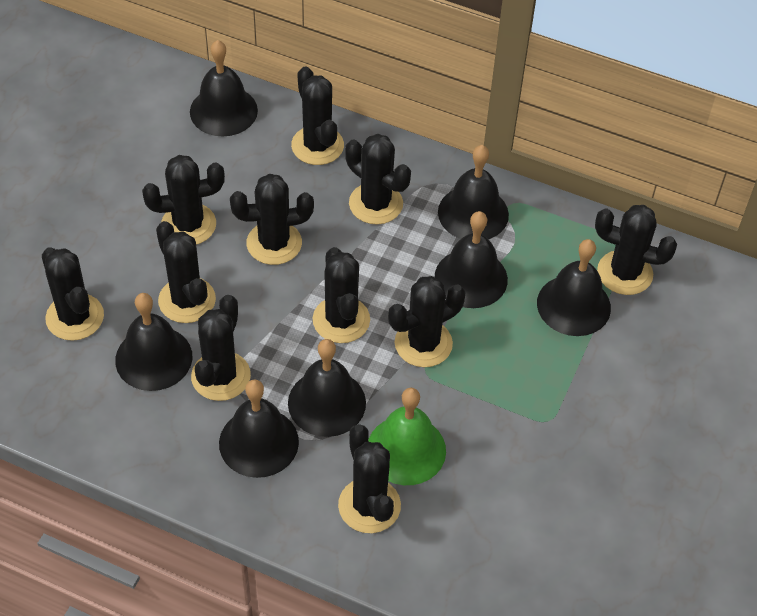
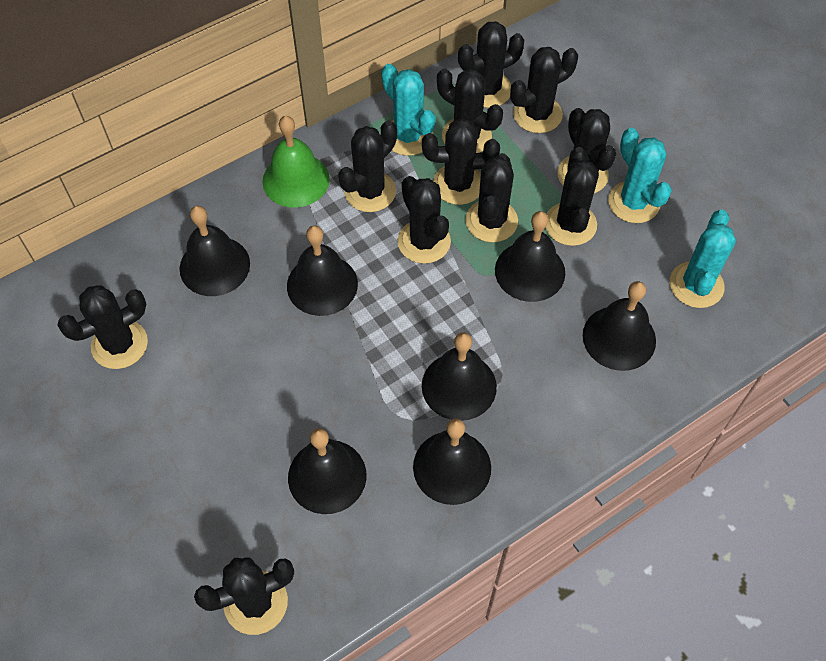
turquoise cactus: 0 -> 3

